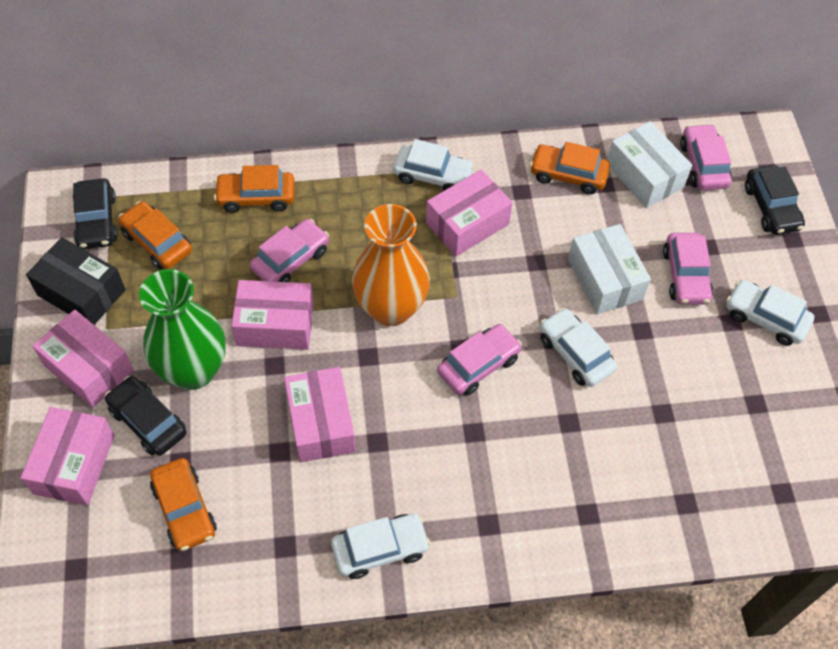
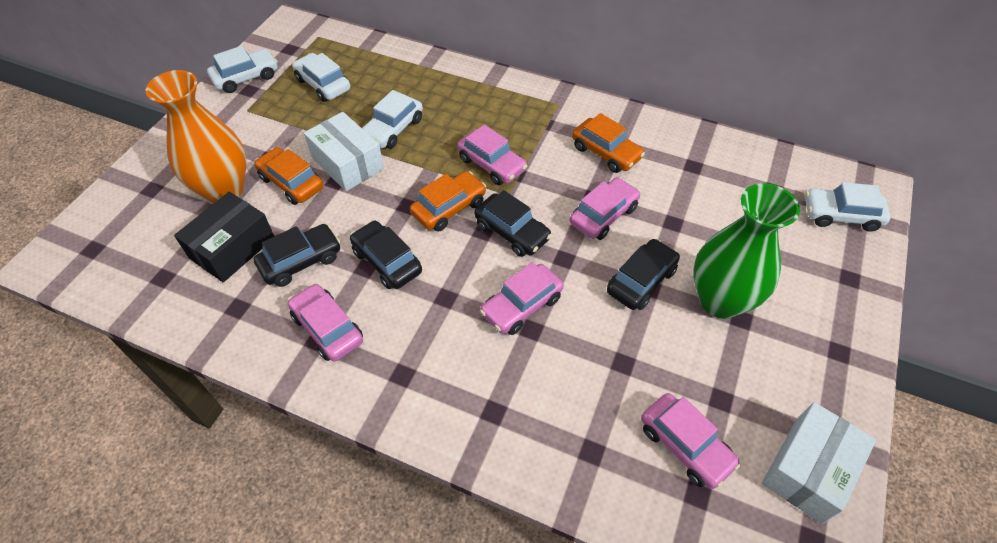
black car: 3 -> 4
orange car: 4 -> 3
pink box: 5 -> 0
pink car: 4 -> 5

